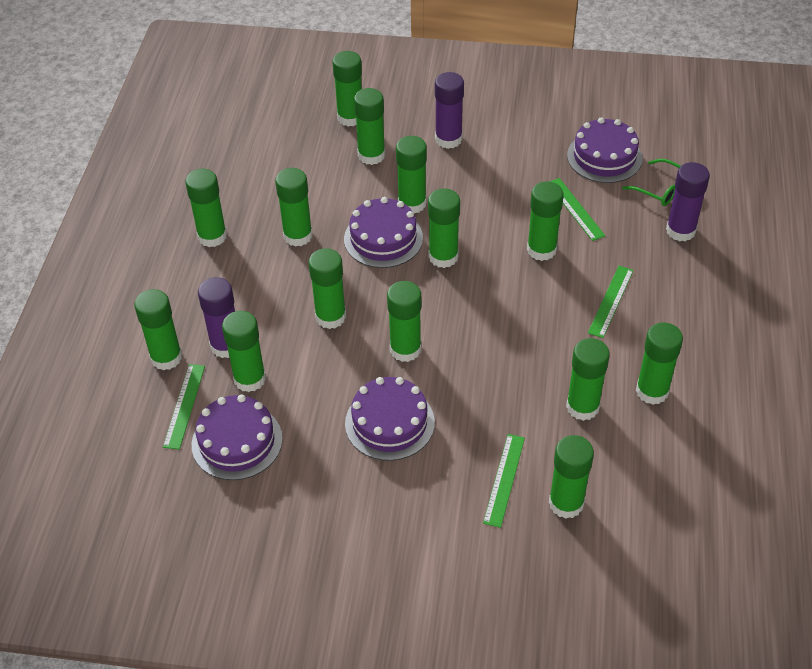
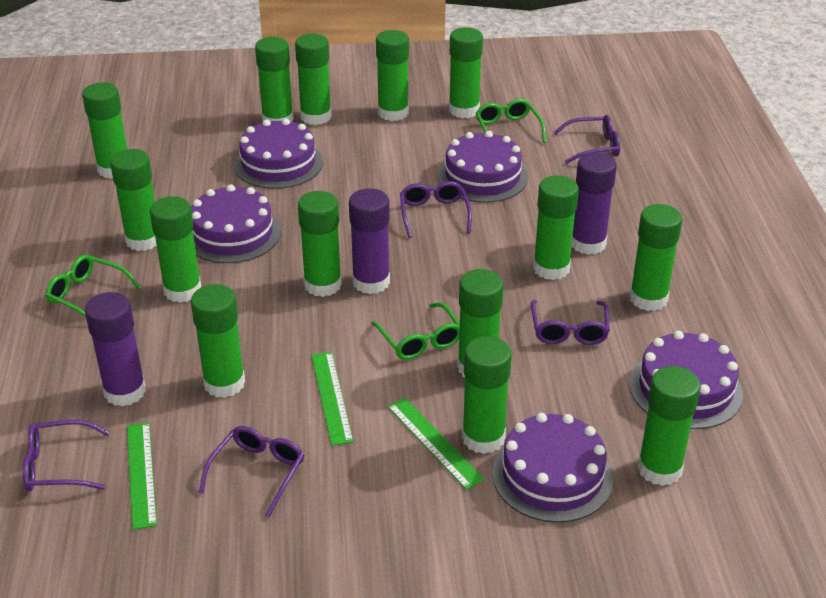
green glasses: 1 -> 3
green ruler: 4 -> 3
purple cake: 4 -> 5
purple glasses: 0 -> 5

